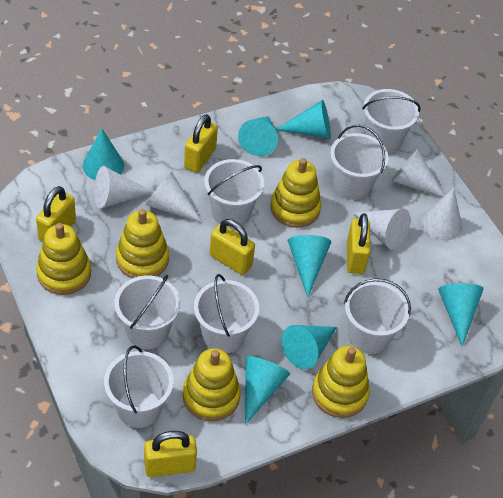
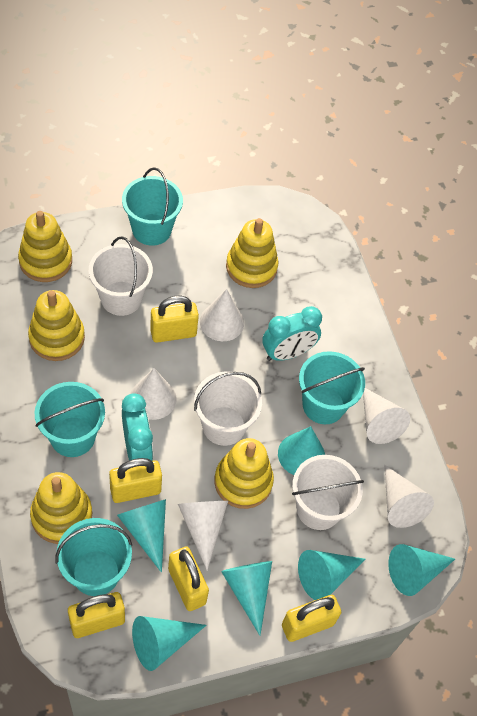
turquoise bucket: 0 -> 4
turquoise clock: 0 -> 2
turquoise cone: 7 -> 6
white bucket: 7 -> 3

